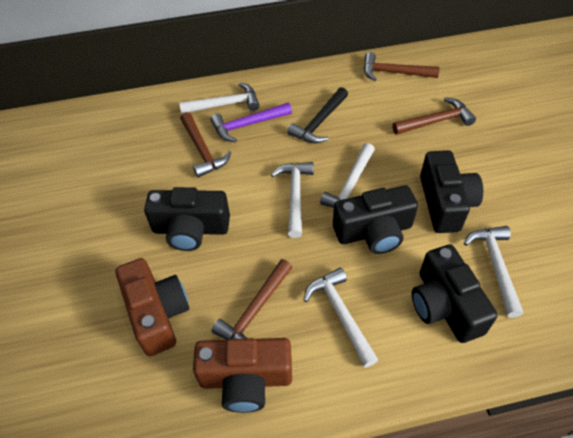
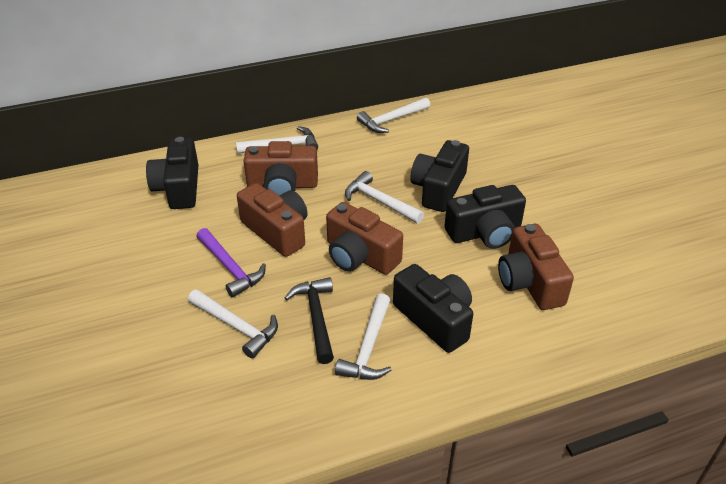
brown camera: 2 -> 4
brown hammer: 4 -> 0

